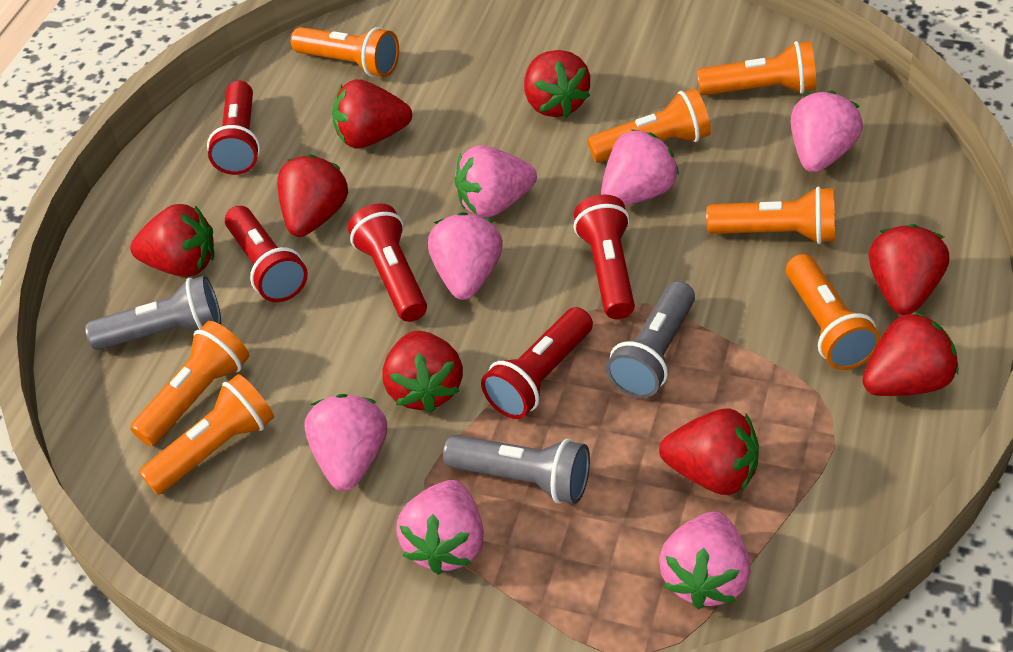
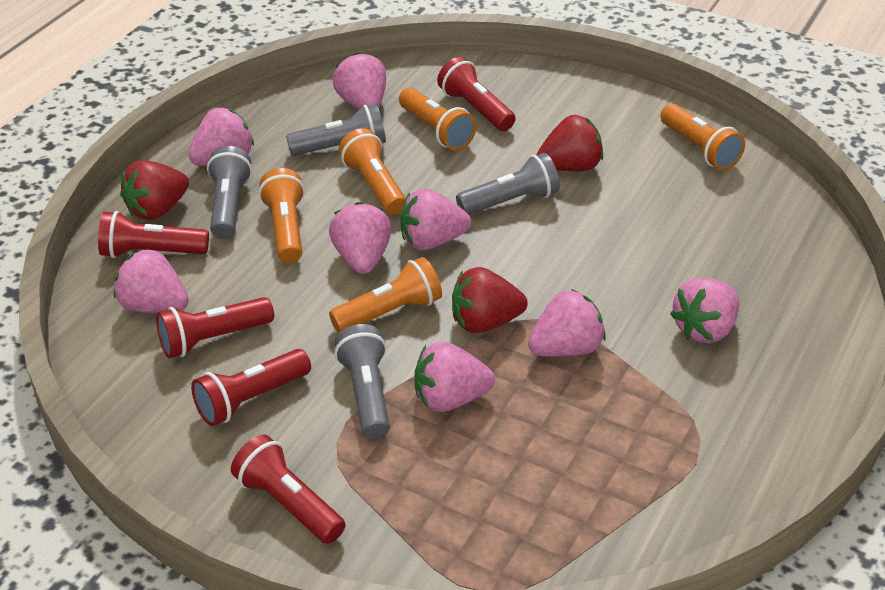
grey flashlight: 3 -> 4
orange flashlight: 7 -> 5
pink strawberry: 7 -> 8
red strawberry: 8 -> 3

